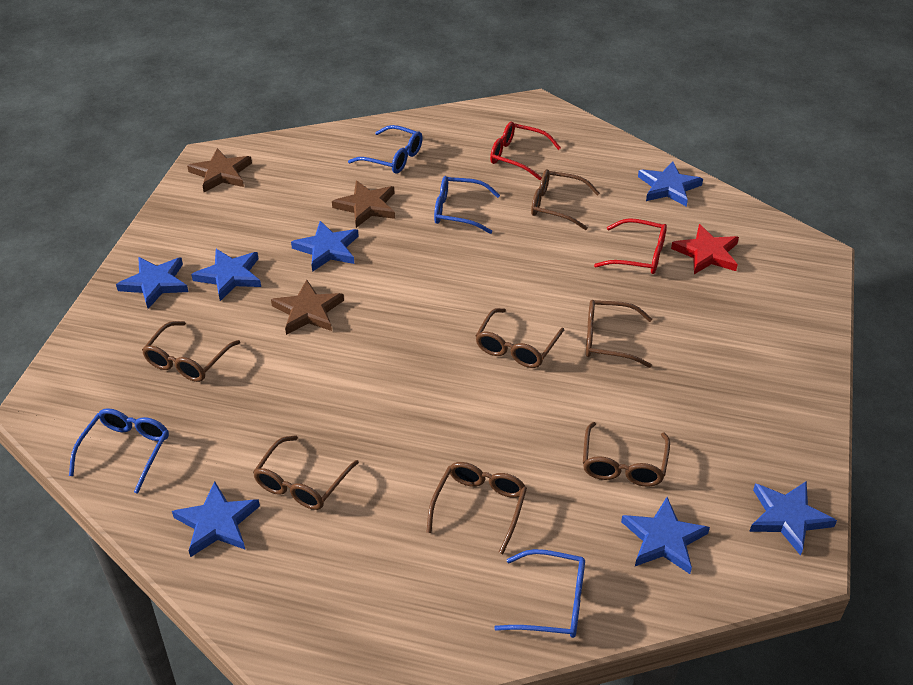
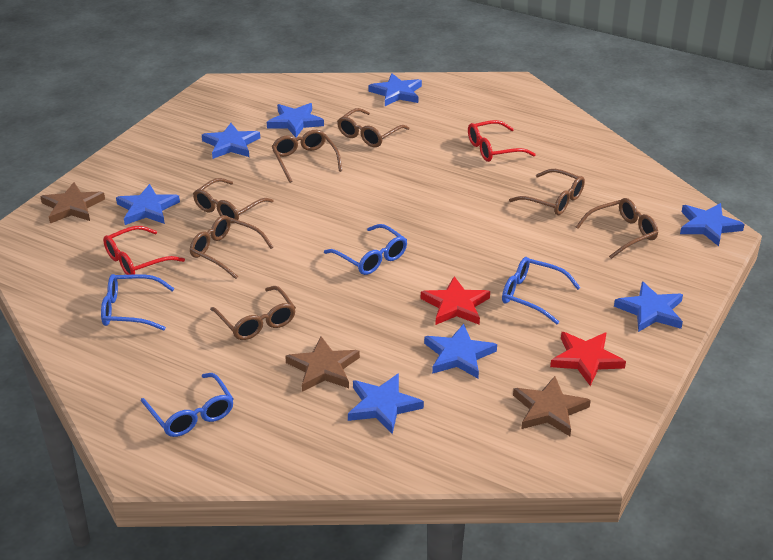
blue star: 7 -> 8
red star: 1 -> 2

